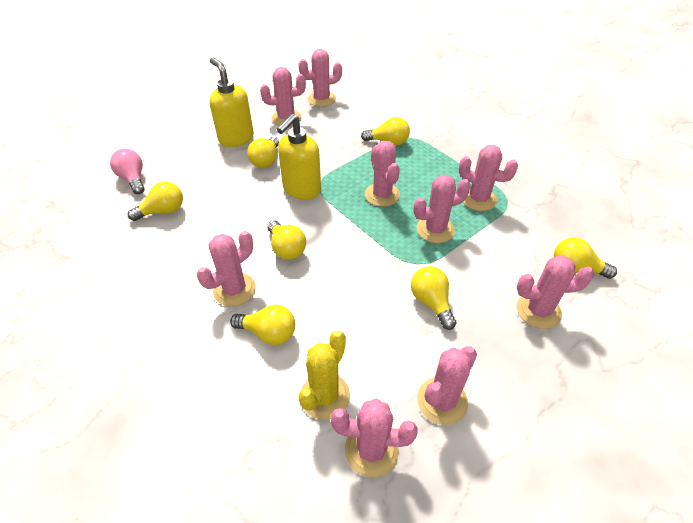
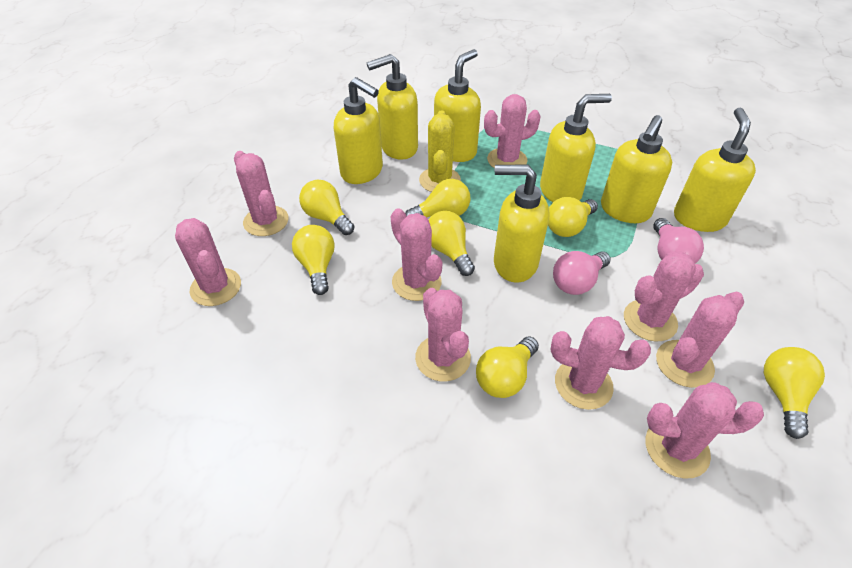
pink light bulb: 1 -> 2
yellow soap dispenser: 2 -> 7

